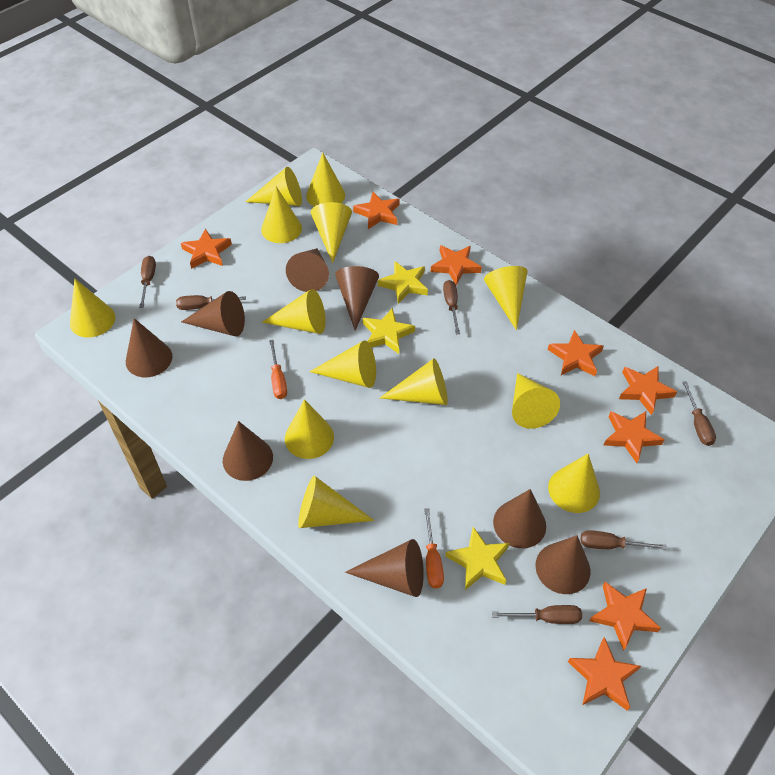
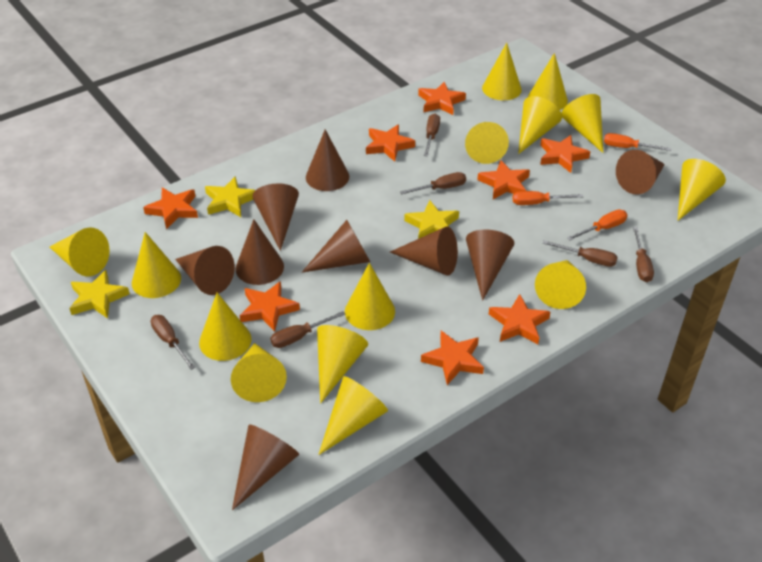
brown cone: 8 -> 9
orange screwdriver: 2 -> 3
yellow cone: 13 -> 14

